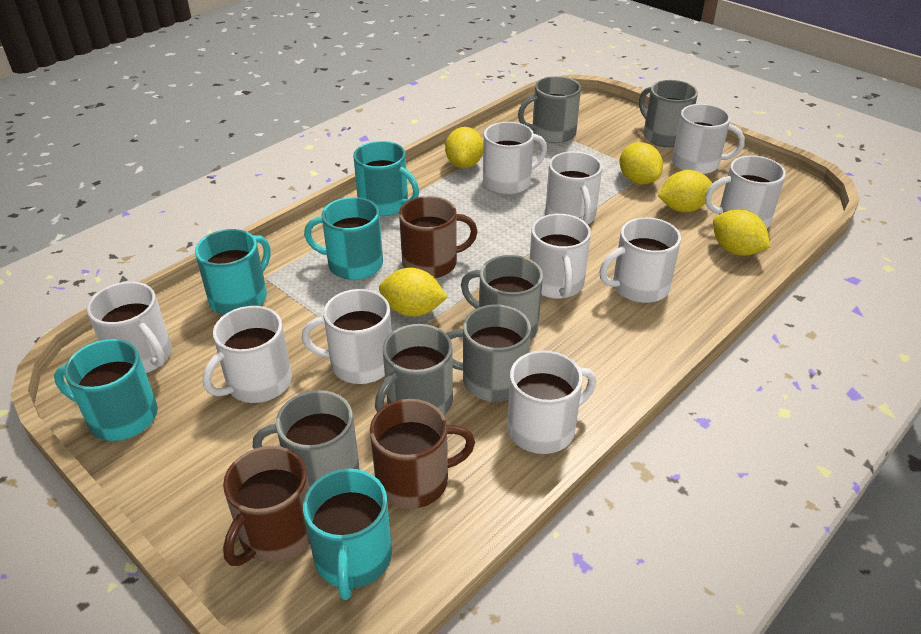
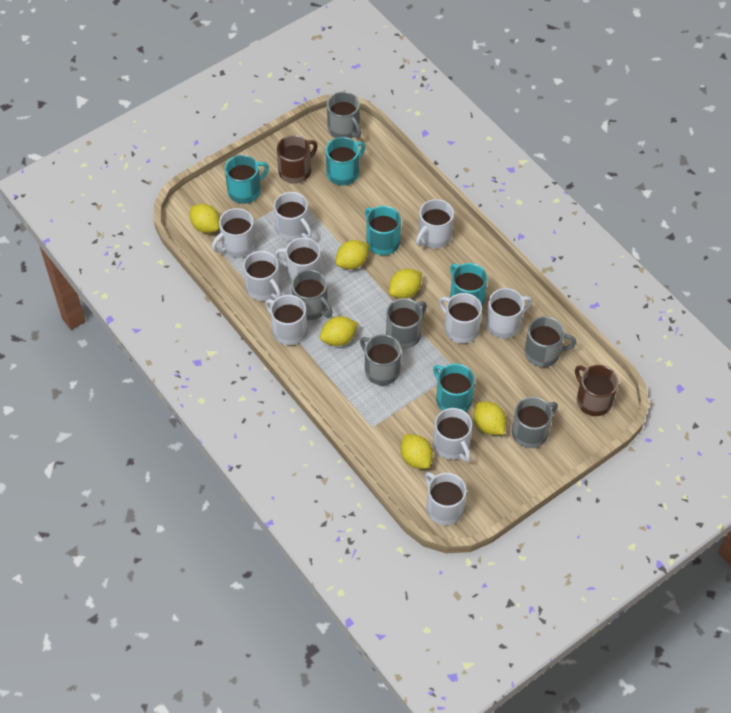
brown mug: 3 -> 2
yellow lemon: 5 -> 6

